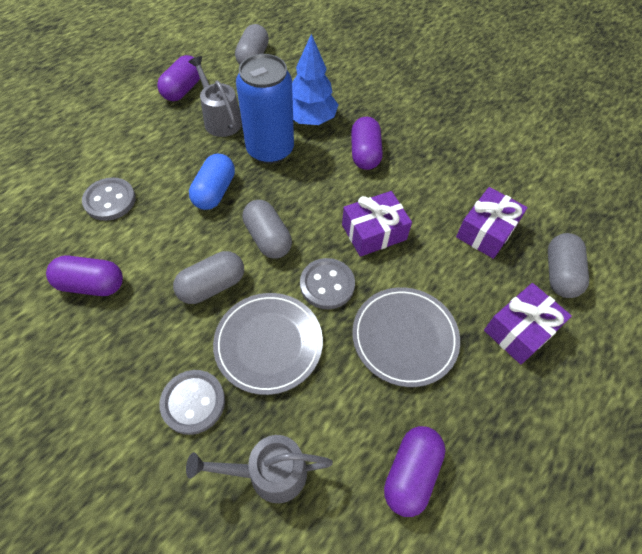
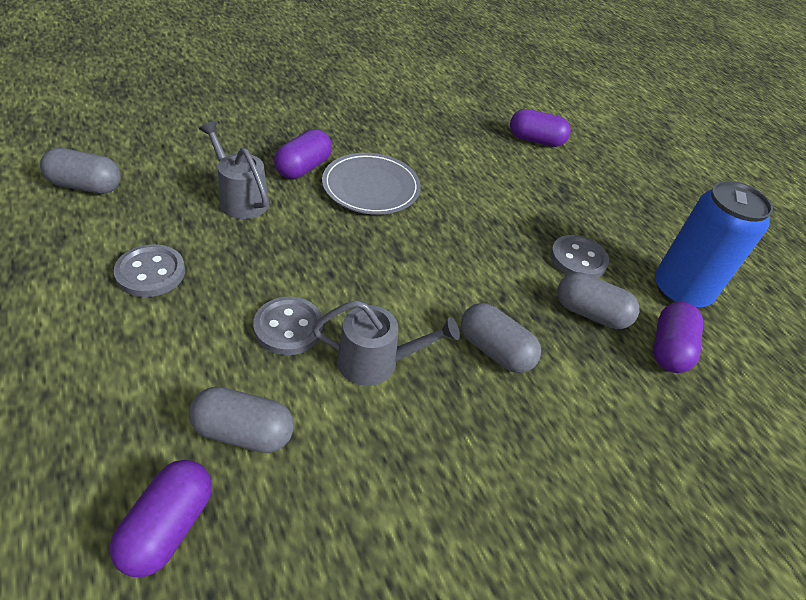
blue capsule: 1 -> 0
blue tree: 1 -> 0
grey plate: 2 -> 1
purple gift: 3 -> 0

